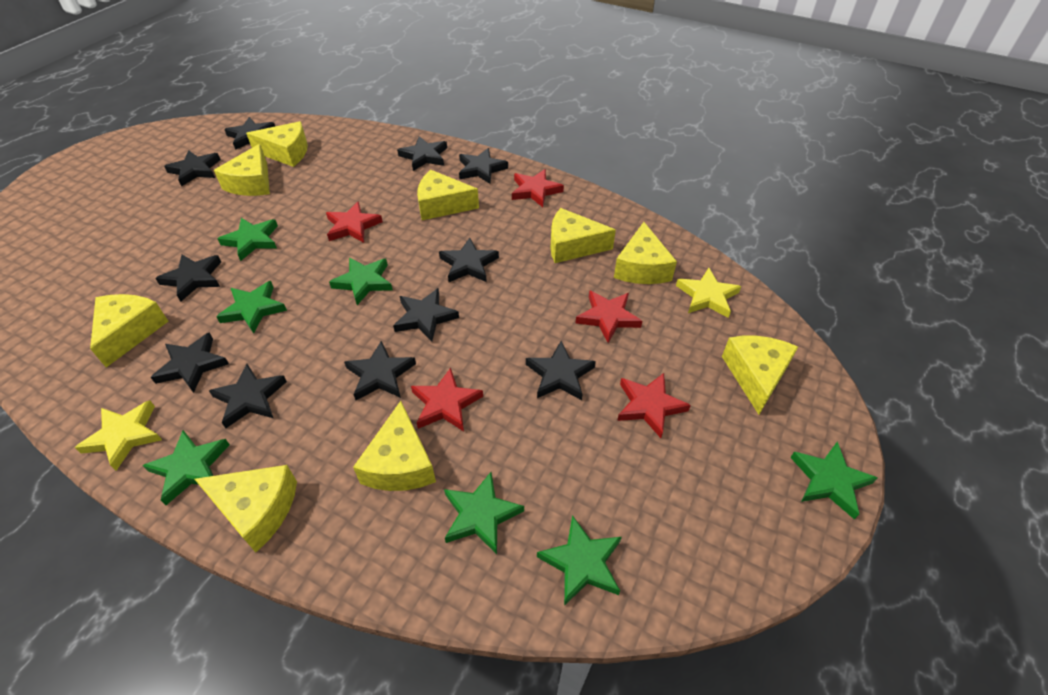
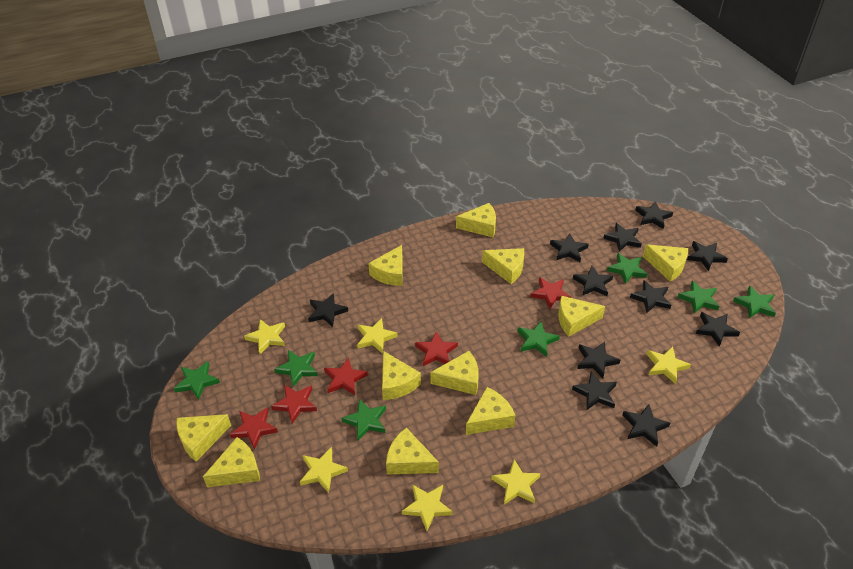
yellow cheese: 9 -> 11
yellow star: 2 -> 6

